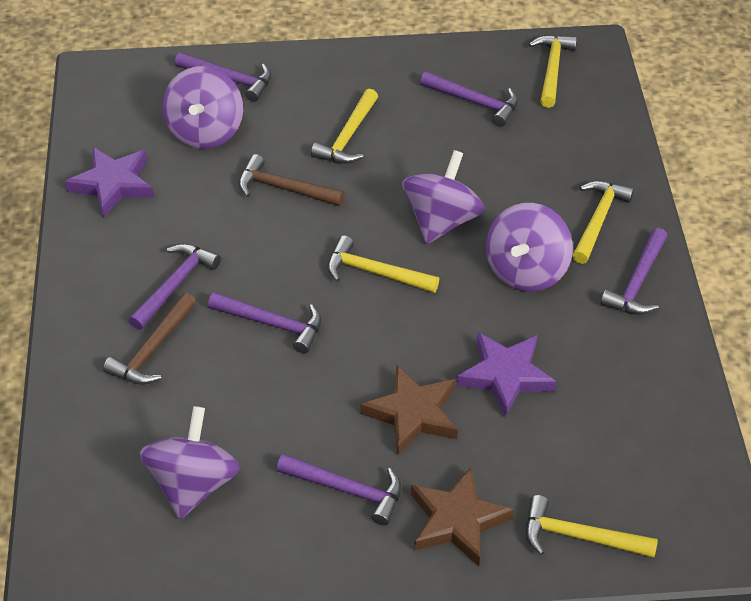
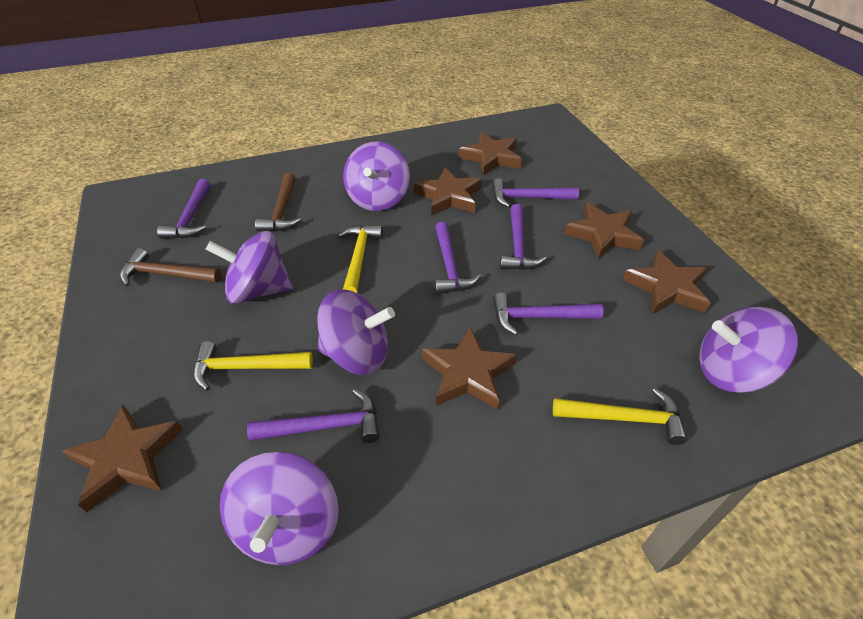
brown star: 2 -> 6
purple spinning top: 4 -> 5
purple star: 2 -> 0
yellow hammer: 5 -> 3

